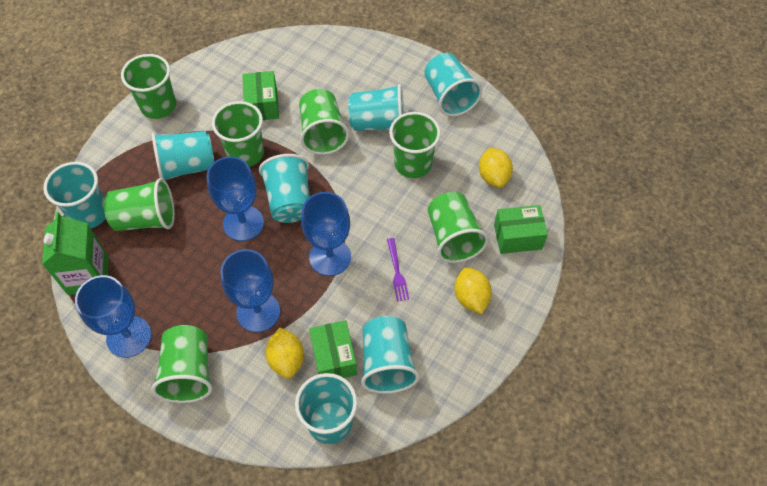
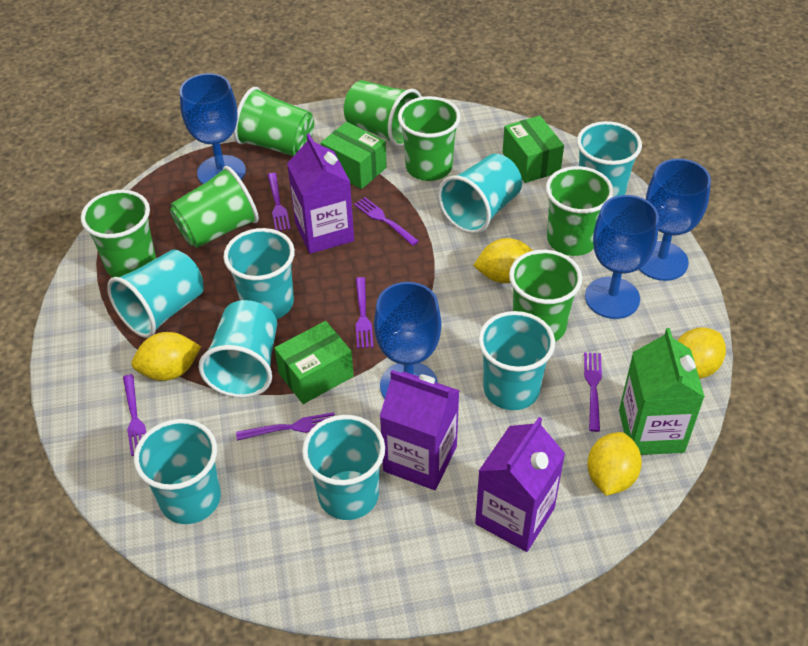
purple carton: 0 -> 3
purple fork: 1 -> 6
turquoise cup: 7 -> 8
yellow lemon: 3 -> 4

